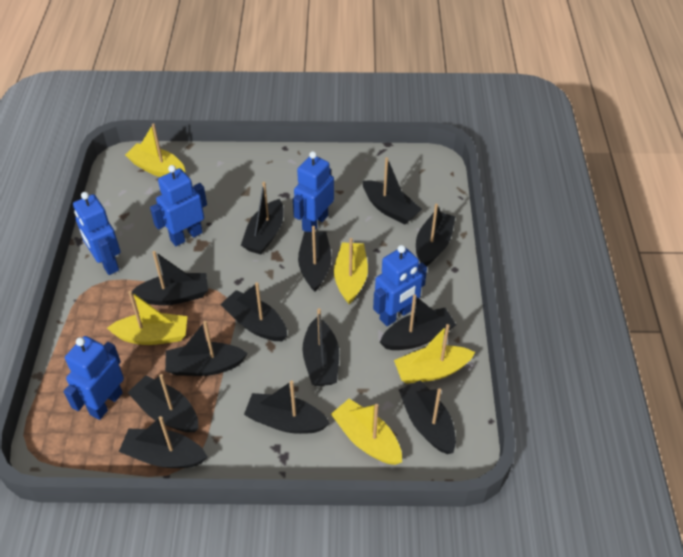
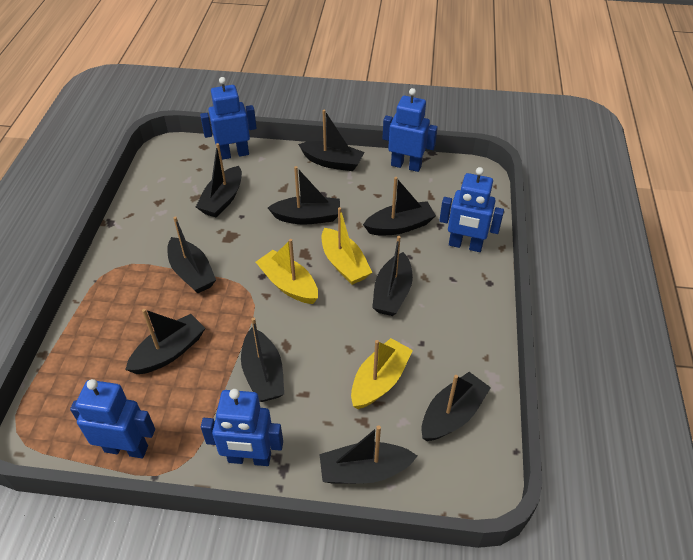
black boat: 13 -> 10
yellow boat: 5 -> 3

